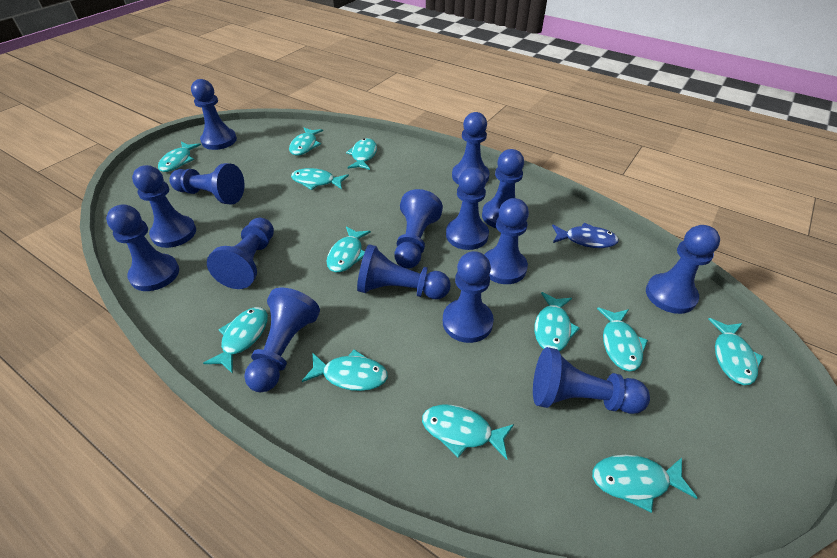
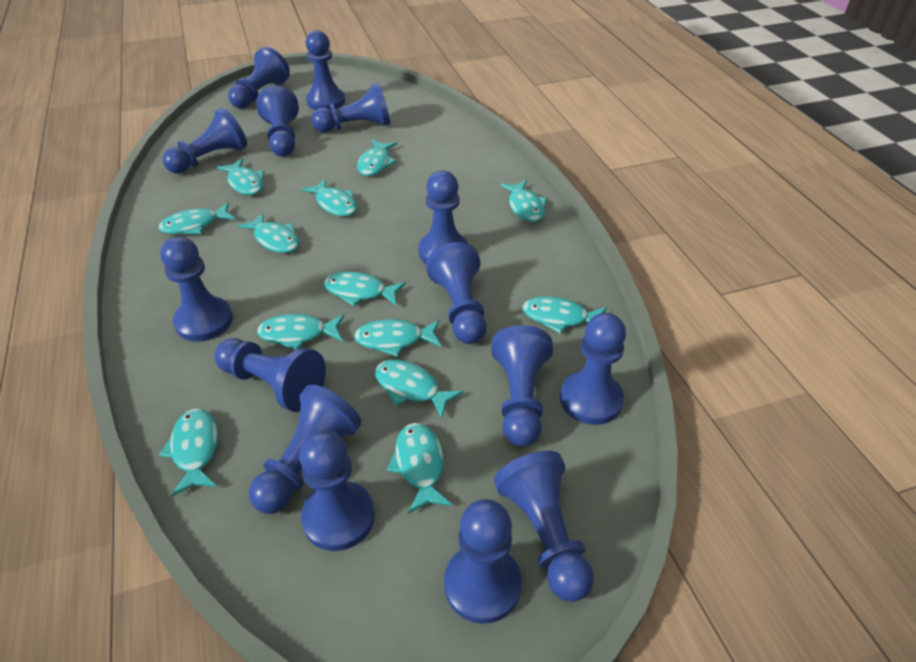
blue fish: 1 -> 0
turquoise fish: 12 -> 13

